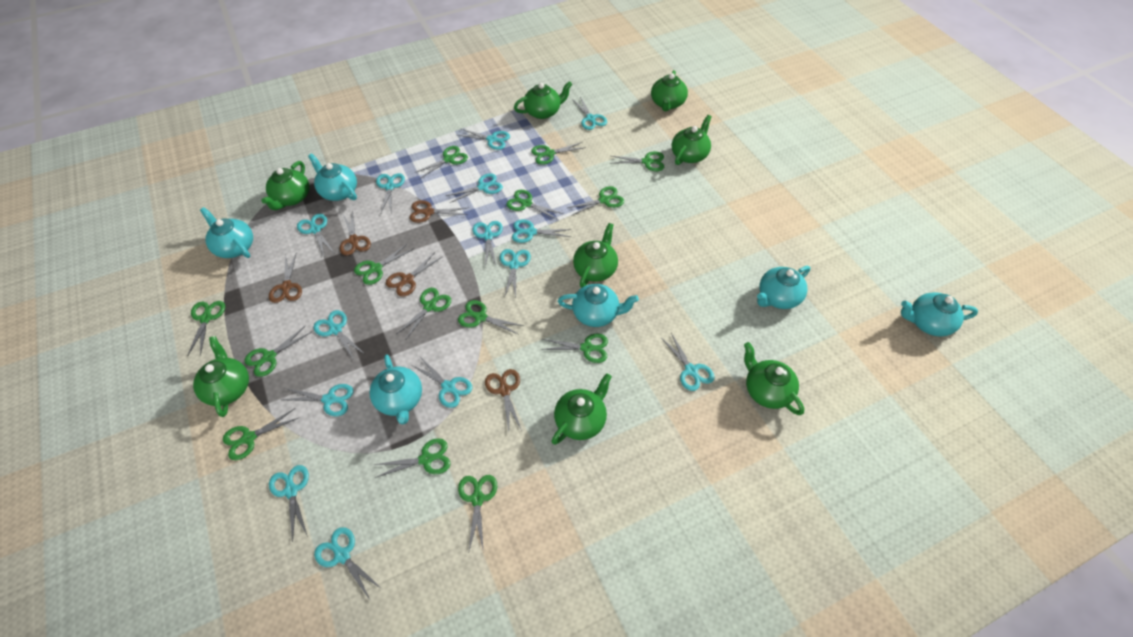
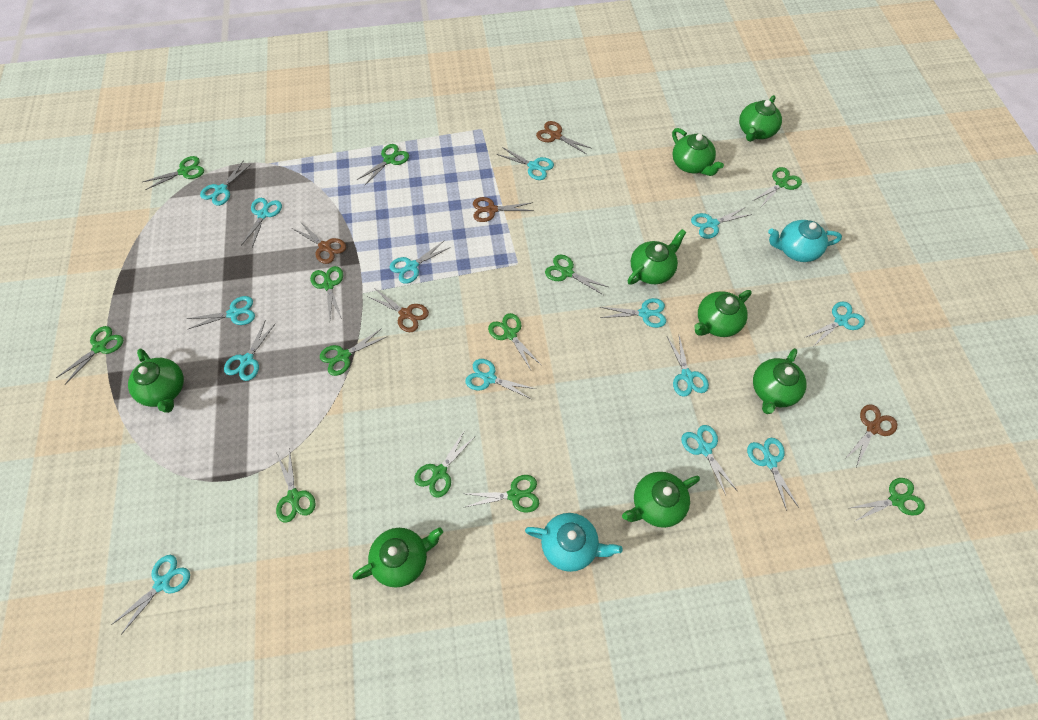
green scissors: 14 -> 12
turquoise teapot: 6 -> 2

